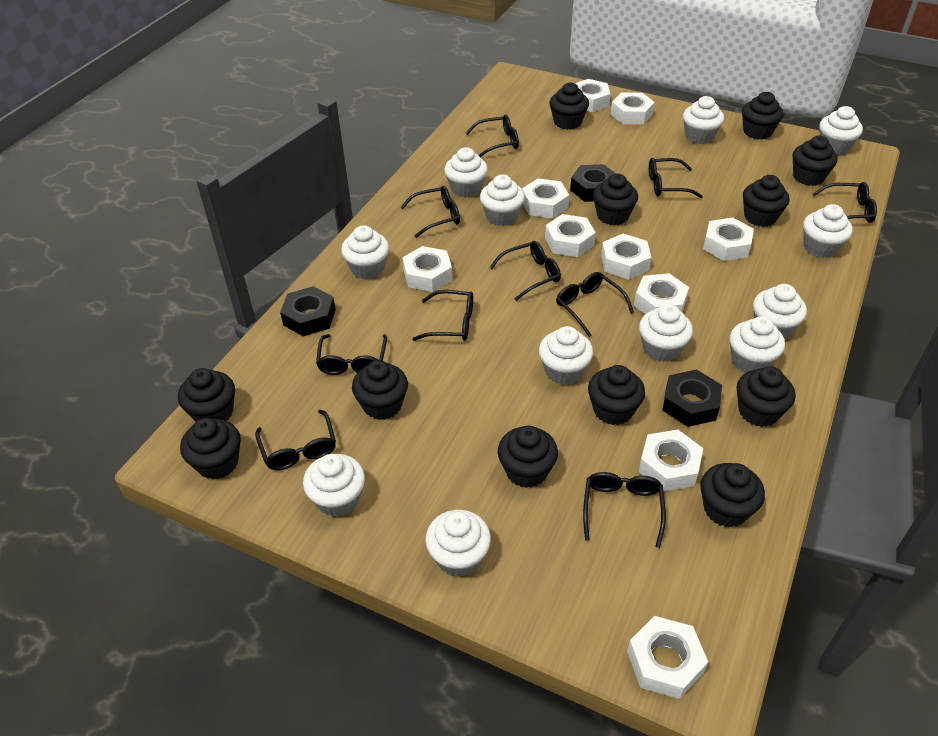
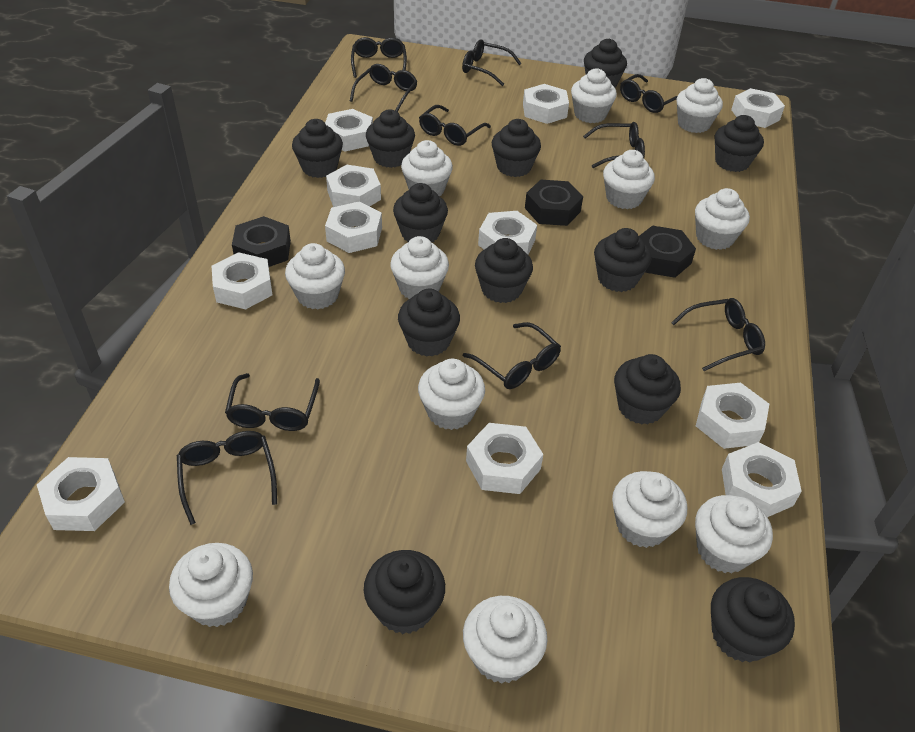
white nut: 10 -> 11

